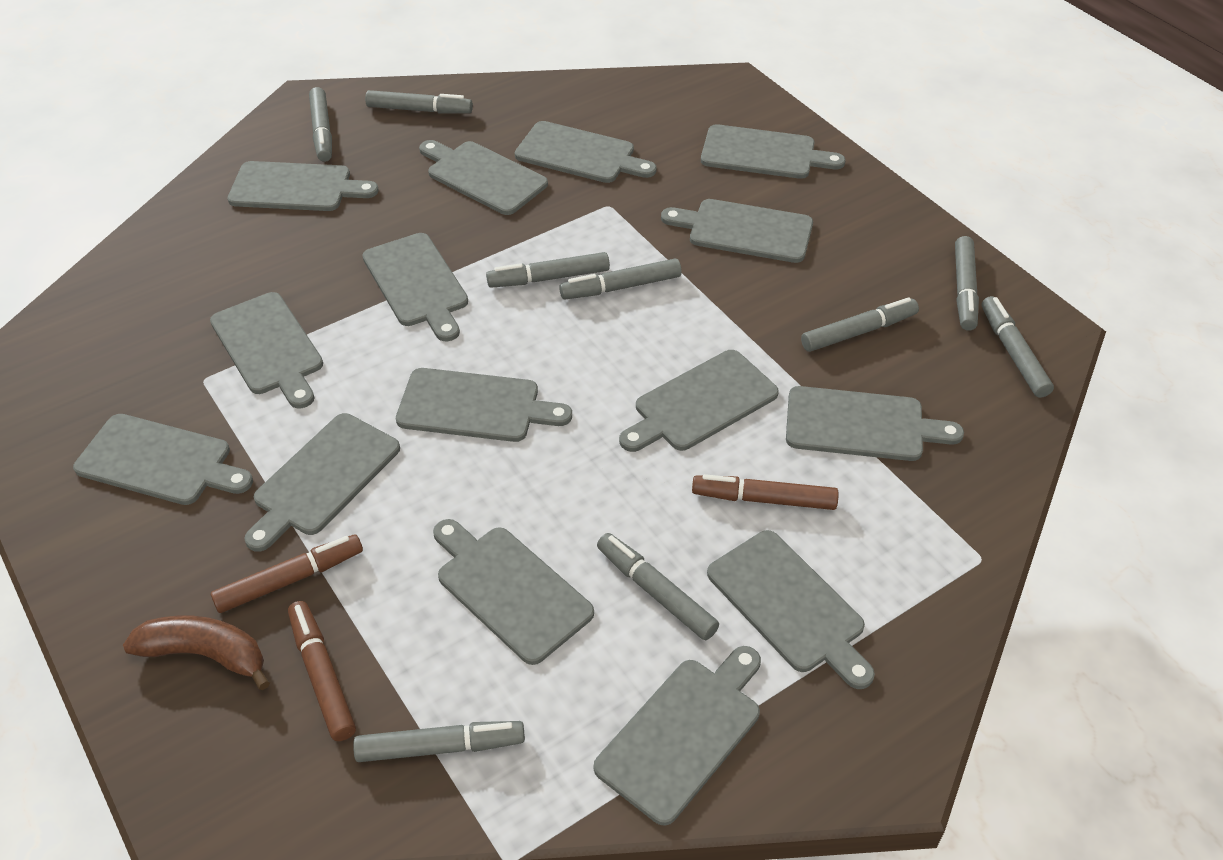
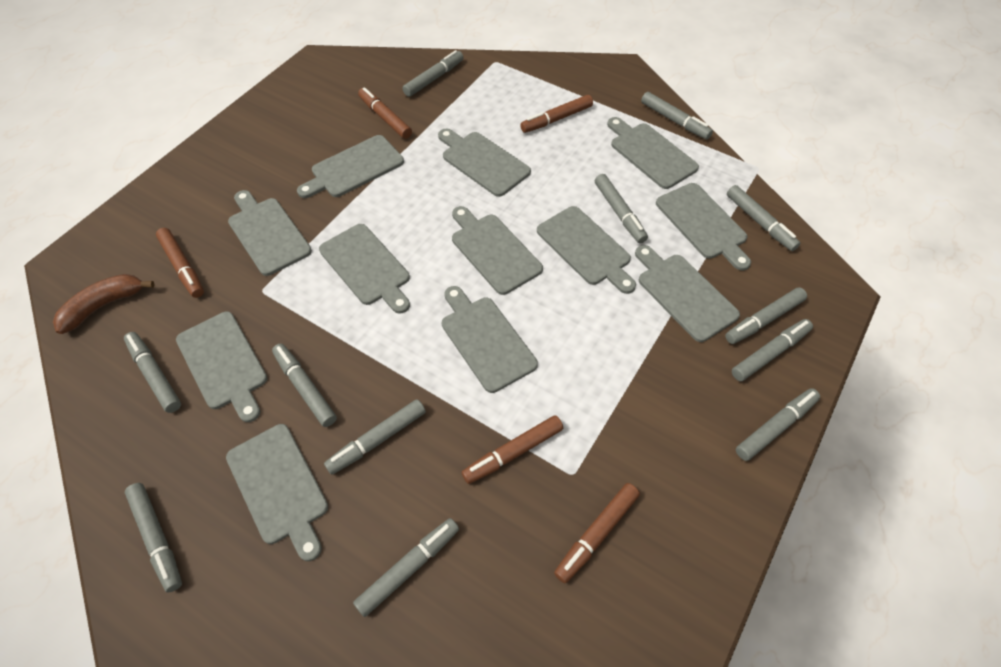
brown marker: 3 -> 5
grey cutting board: 15 -> 12
grey marker: 9 -> 12

